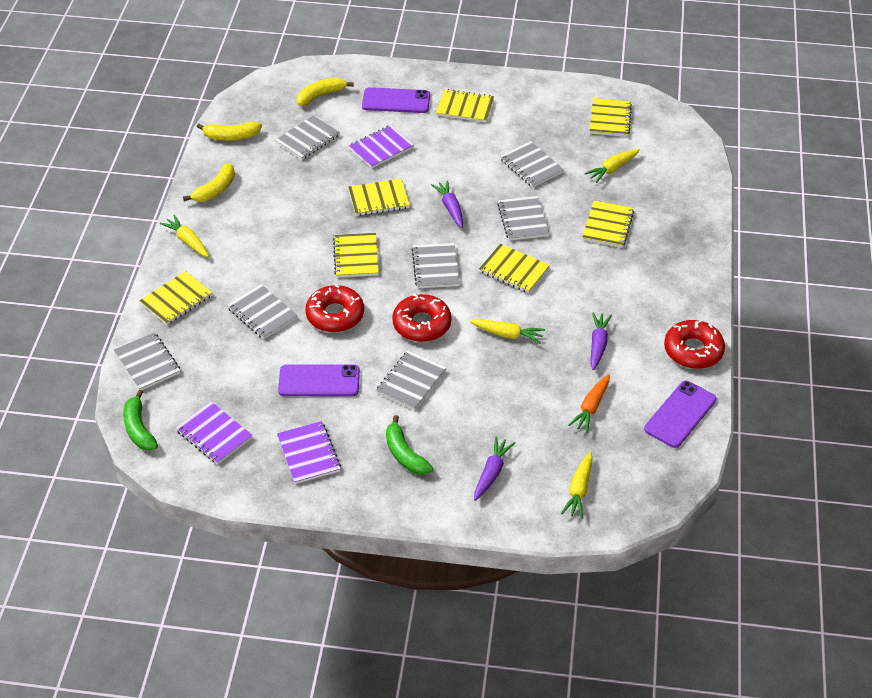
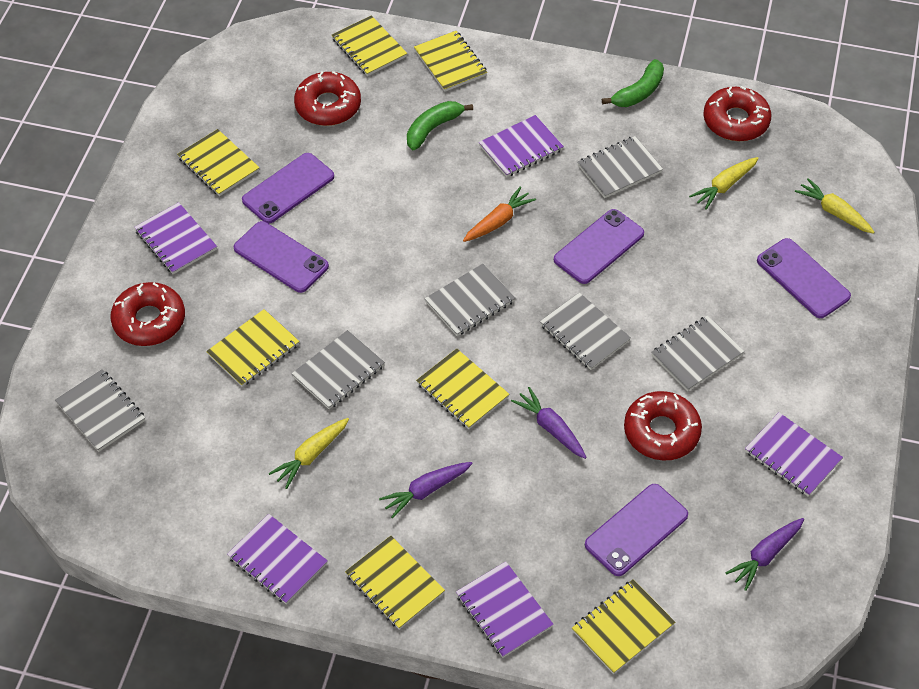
grey notebook: 7 -> 6
purple notebook: 3 -> 5
purple phone: 3 -> 5
red donut: 3 -> 4
yellow banana: 3 -> 0
yellow carrot: 4 -> 3

